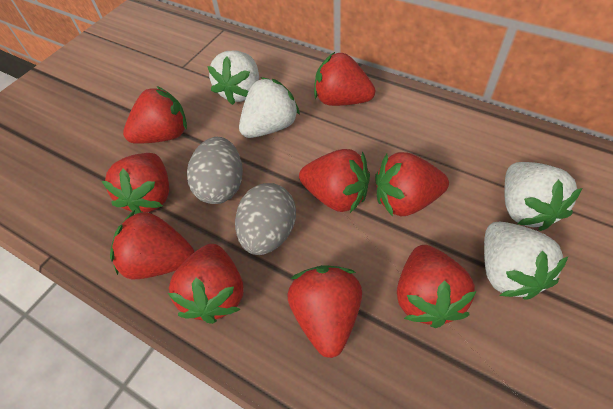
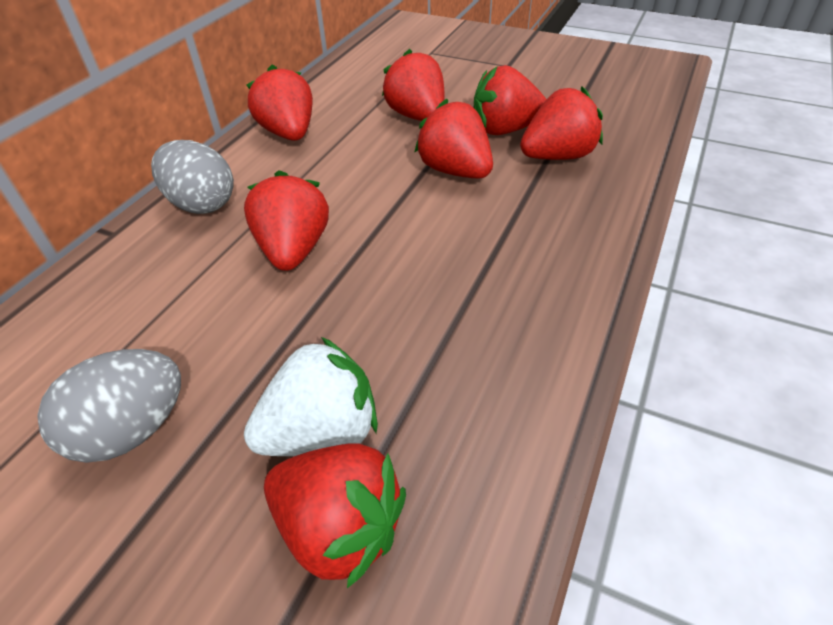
red strawberry: 9 -> 7
white strawberry: 4 -> 1

